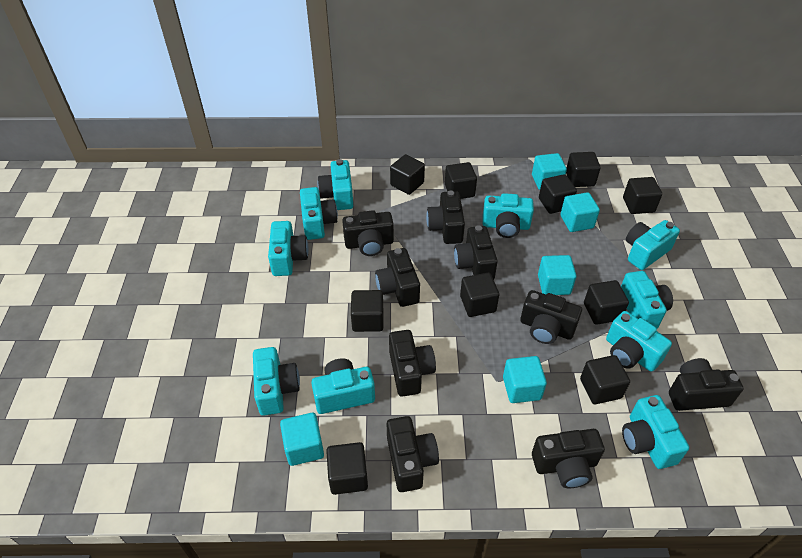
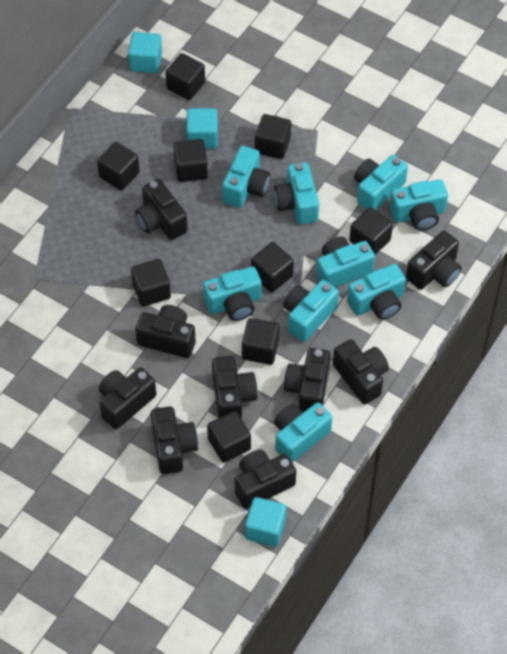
black cube: 10 -> 9
turquoise camera: 10 -> 9
turquoise cube: 5 -> 3

